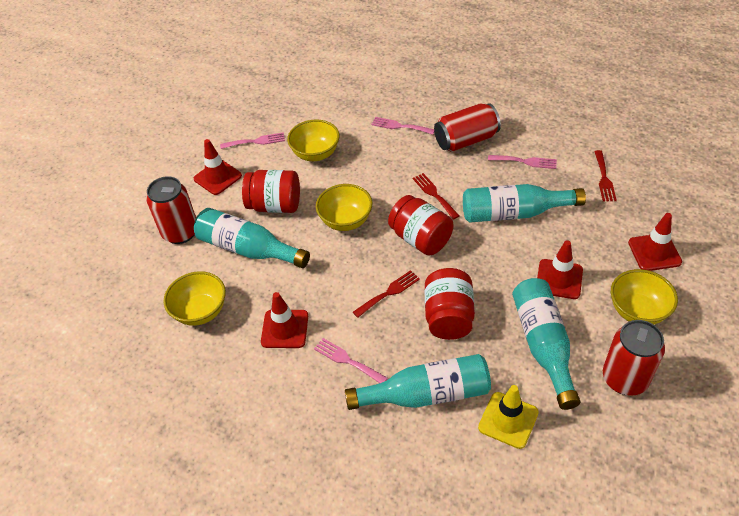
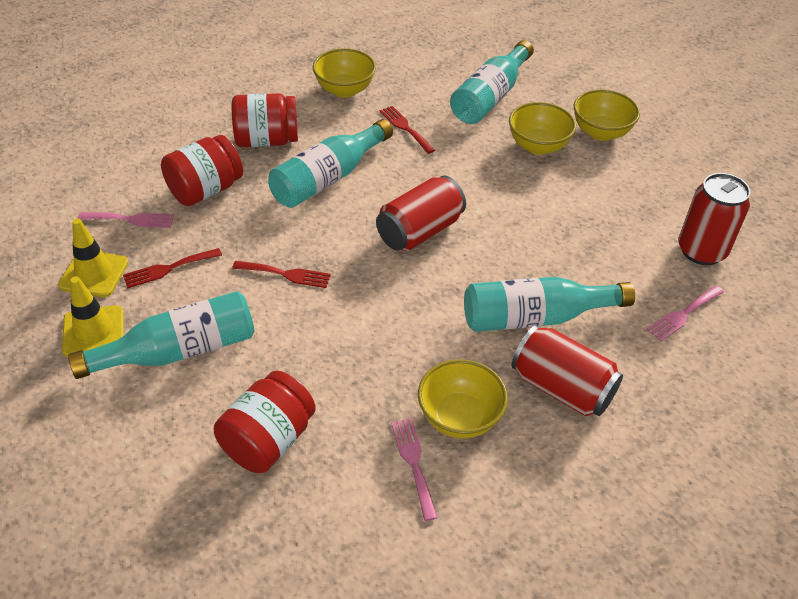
pink fork: 4 -> 3
red traffic cone: 4 -> 0
yellow traffic cone: 1 -> 2

